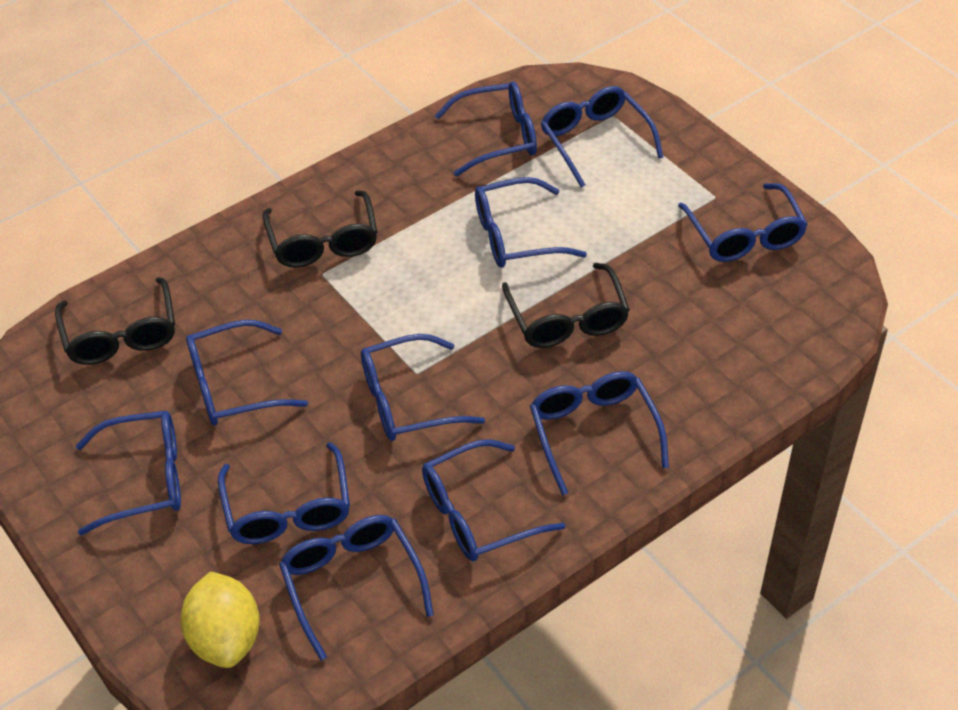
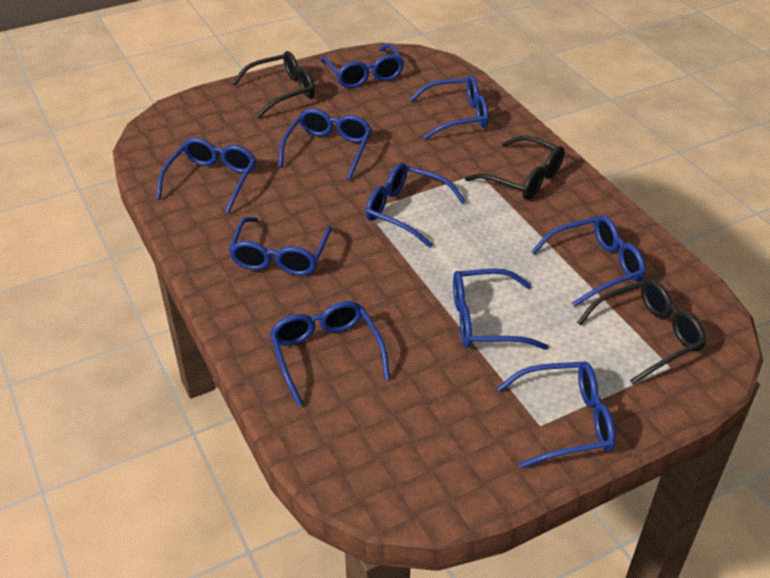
blue glasses: 11 -> 10
yellow lemon: 1 -> 0

